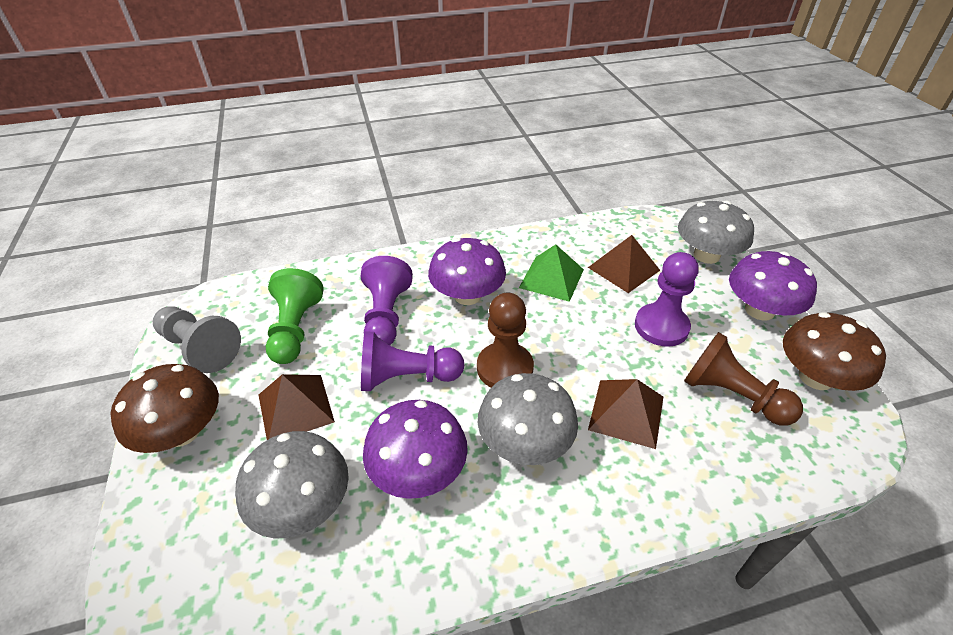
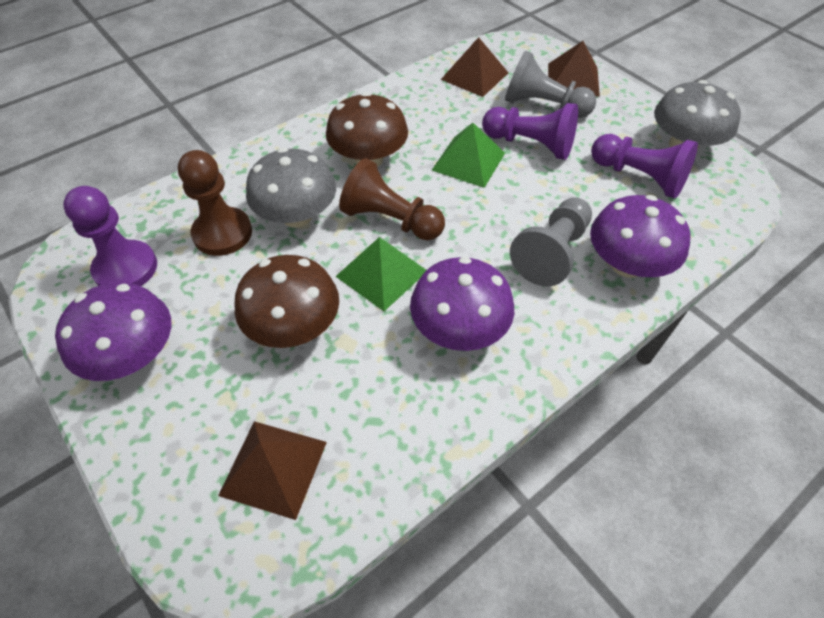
green pawn: 1 -> 0
green pyramid: 1 -> 2
grey mushroom: 3 -> 2
grey pawn: 1 -> 2

